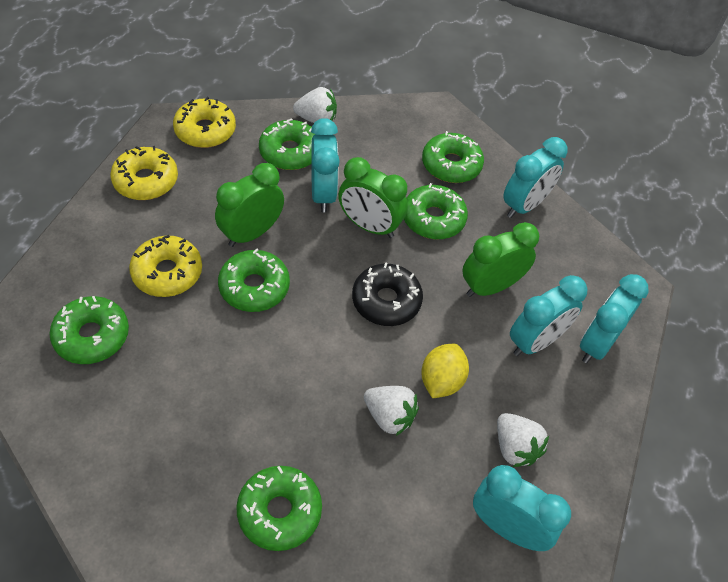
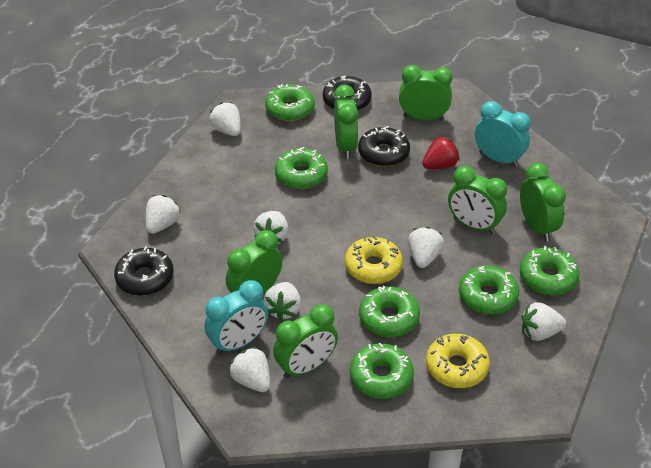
black donut: 1 -> 3
green clock: 3 -> 6
red strawberry: 0 -> 1
turquoise clock: 5 -> 2
white strawberry: 3 -> 7
yellow donut: 3 -> 2
yellow lemon: 1 -> 0

